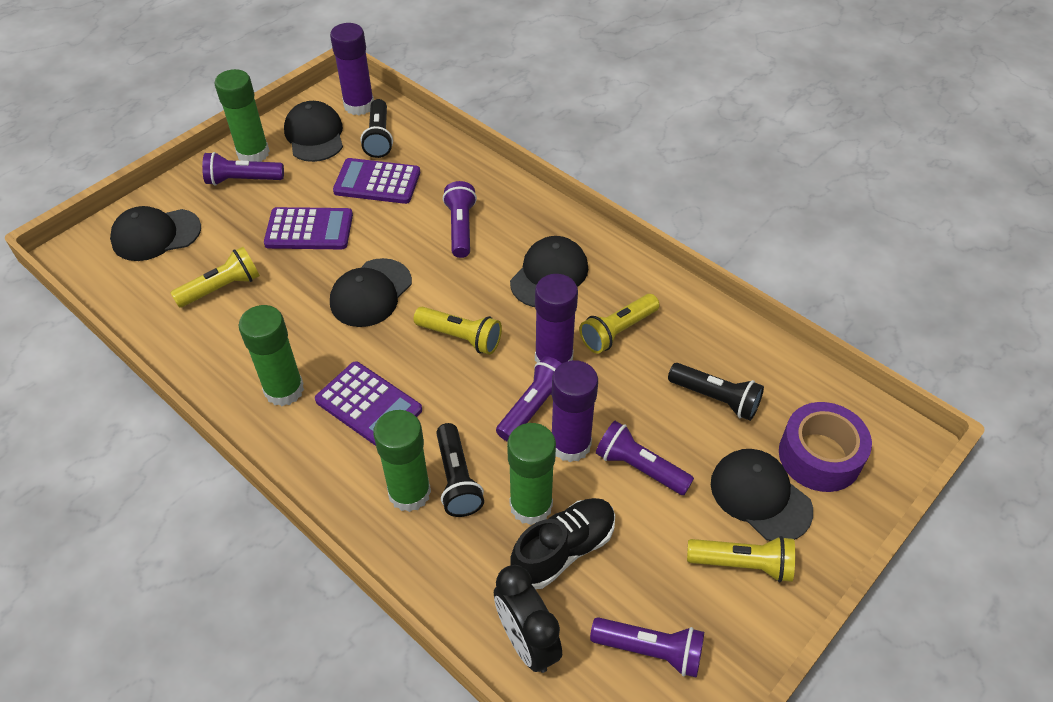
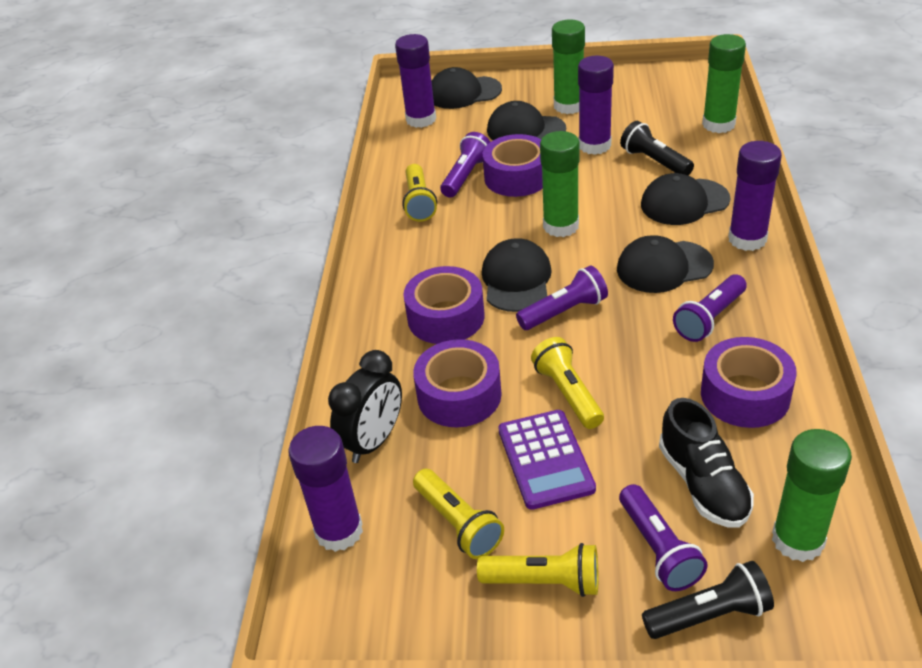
black flashlight: 3 -> 2
purple calculator: 3 -> 1
purple flashlight: 5 -> 4
purple glue stick: 3 -> 4
purple tape: 1 -> 4

